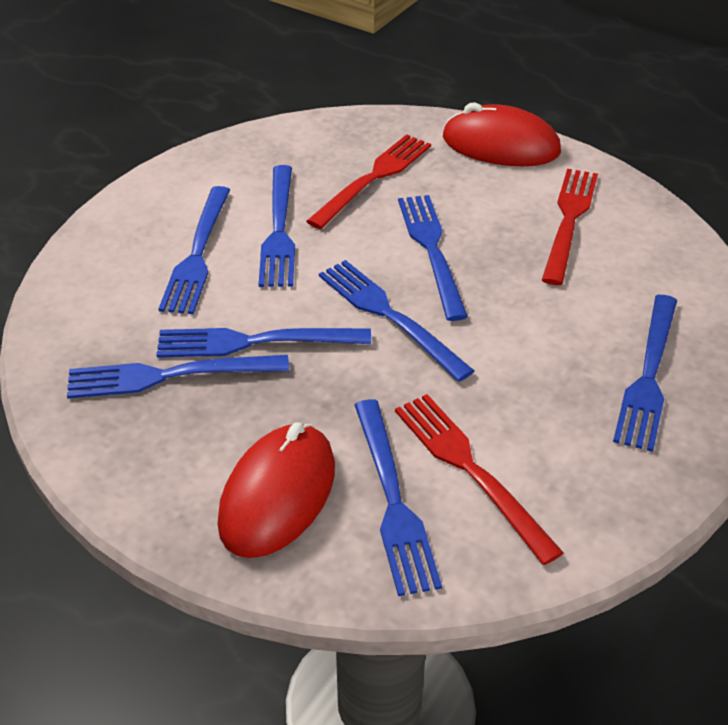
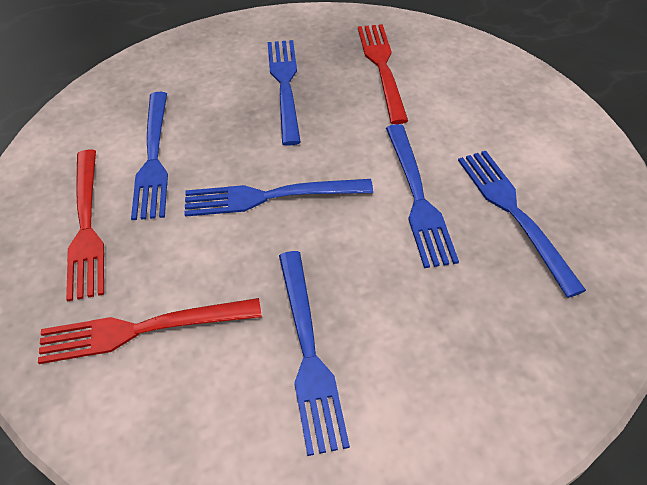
blue fork: 8 -> 6
red mouse: 2 -> 0

